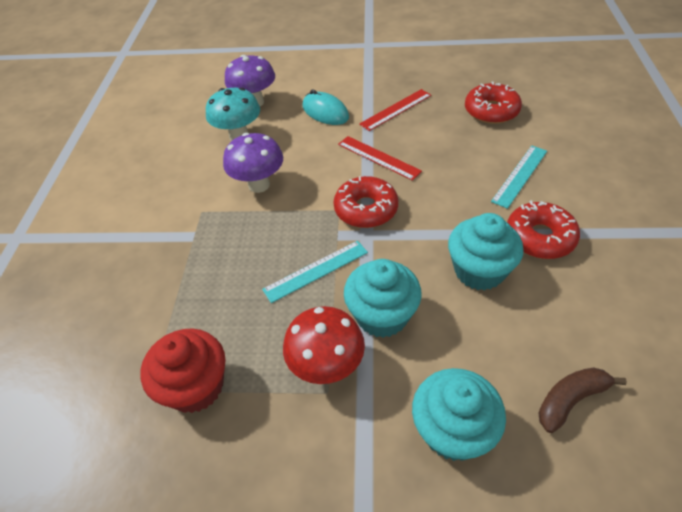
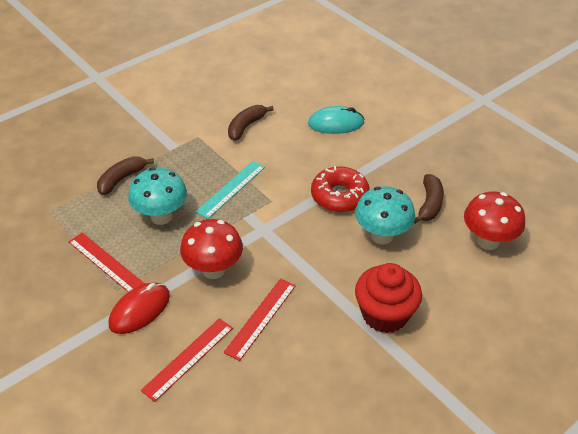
brown banana: 1 -> 3
purple mushroom: 2 -> 0
red donut: 3 -> 1
red mouse: 0 -> 1
red mushroom: 1 -> 2
red ruler: 2 -> 3
turquoise cupcake: 3 -> 0
turquoise mushroom: 1 -> 2
turquoise ruler: 2 -> 1

